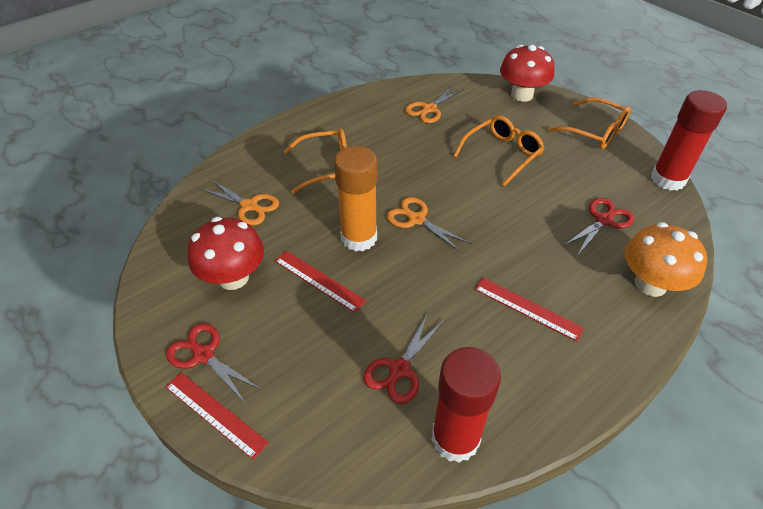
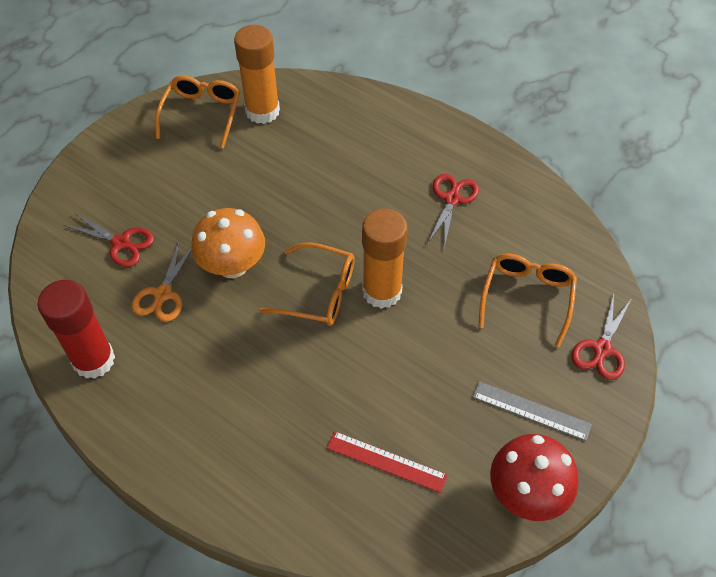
grey ruler: 0 -> 1
orange glue stick: 1 -> 2
orange scissors: 3 -> 1
red glue stick: 2 -> 1
red mushroom: 2 -> 1
red ruler: 3 -> 1

